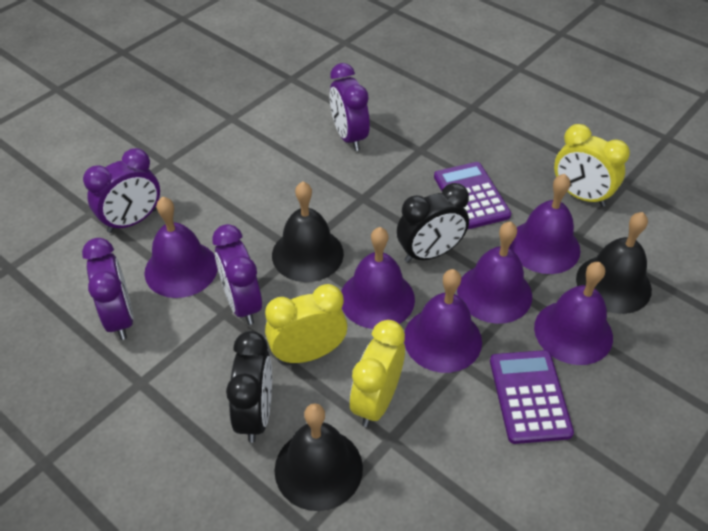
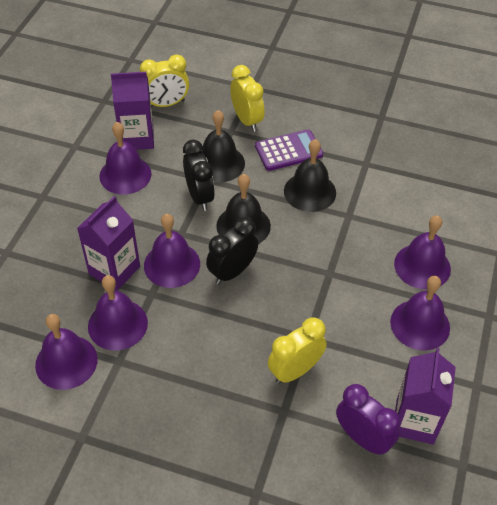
purple calculator: 2 -> 1
purple carton: 0 -> 3
purple clock: 4 -> 1

